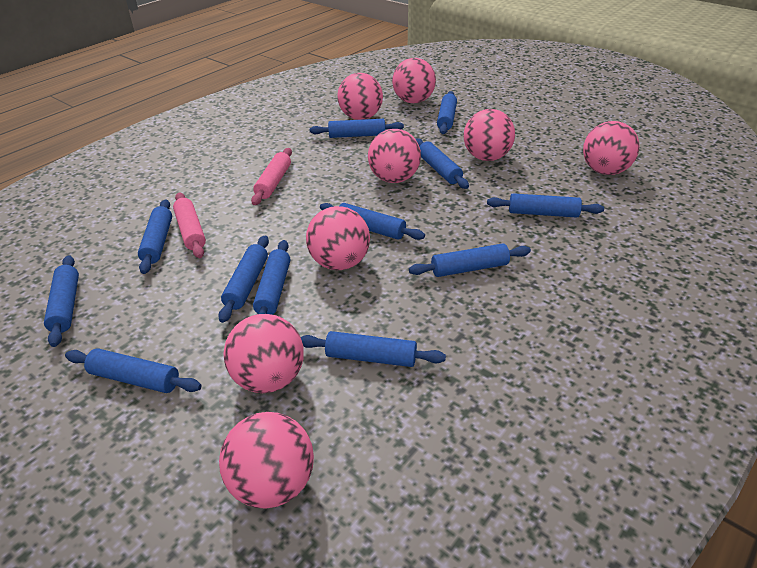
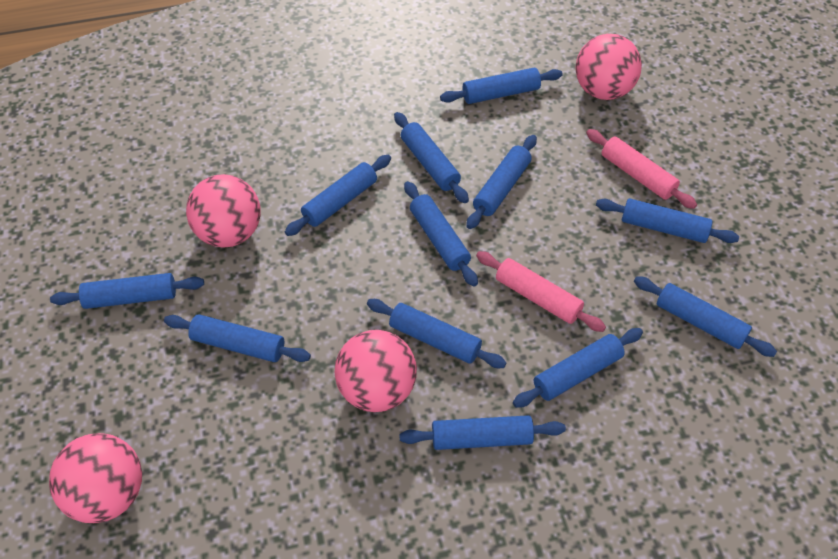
pink ball: 8 -> 4

